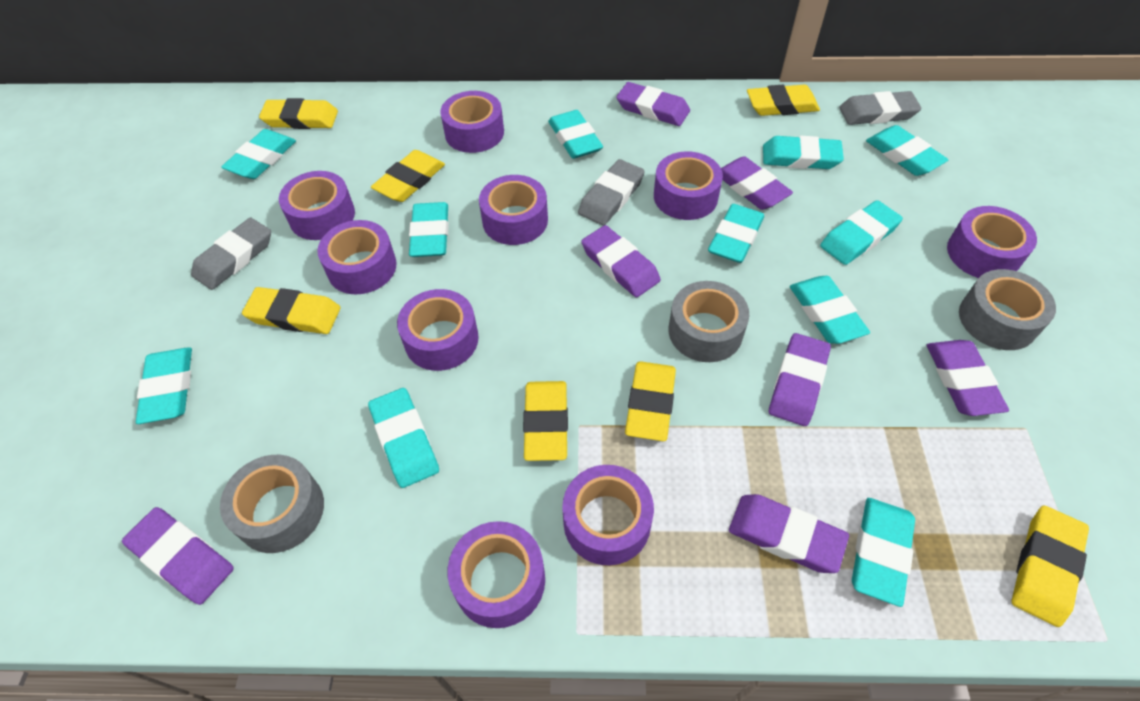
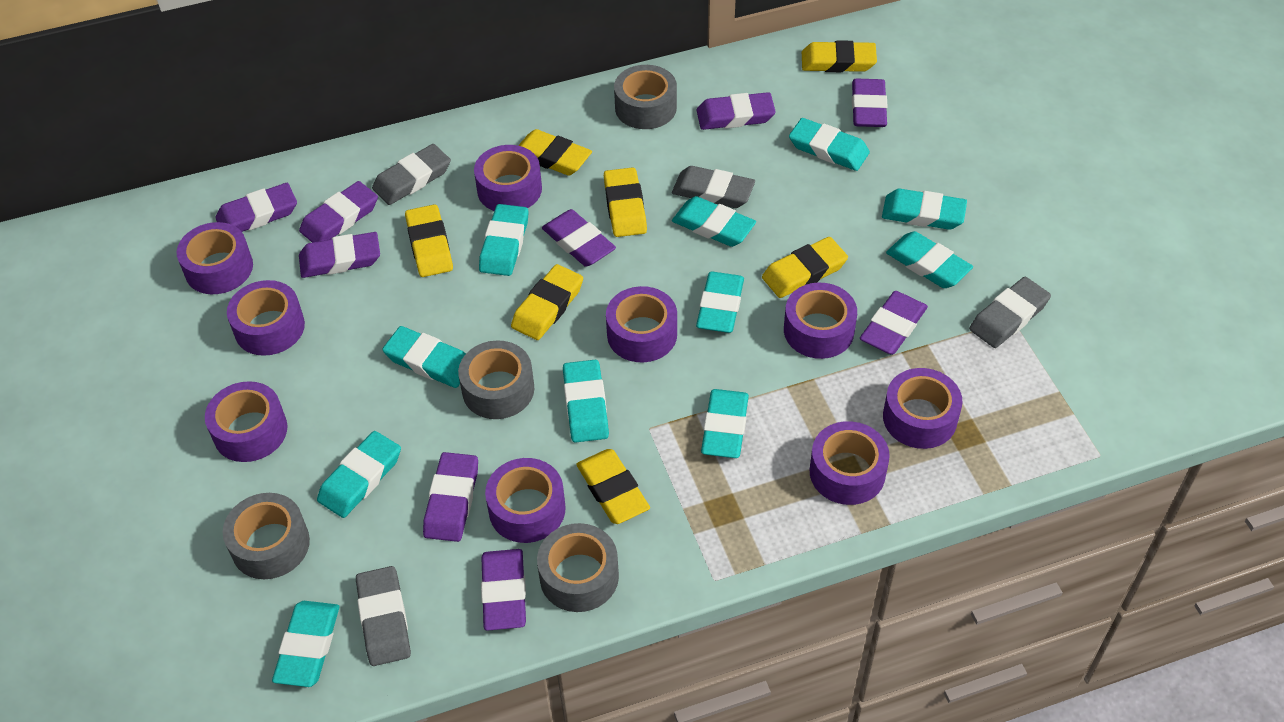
grey eraser: 3 -> 4
grey tape: 3 -> 4
purple eraser: 7 -> 9

